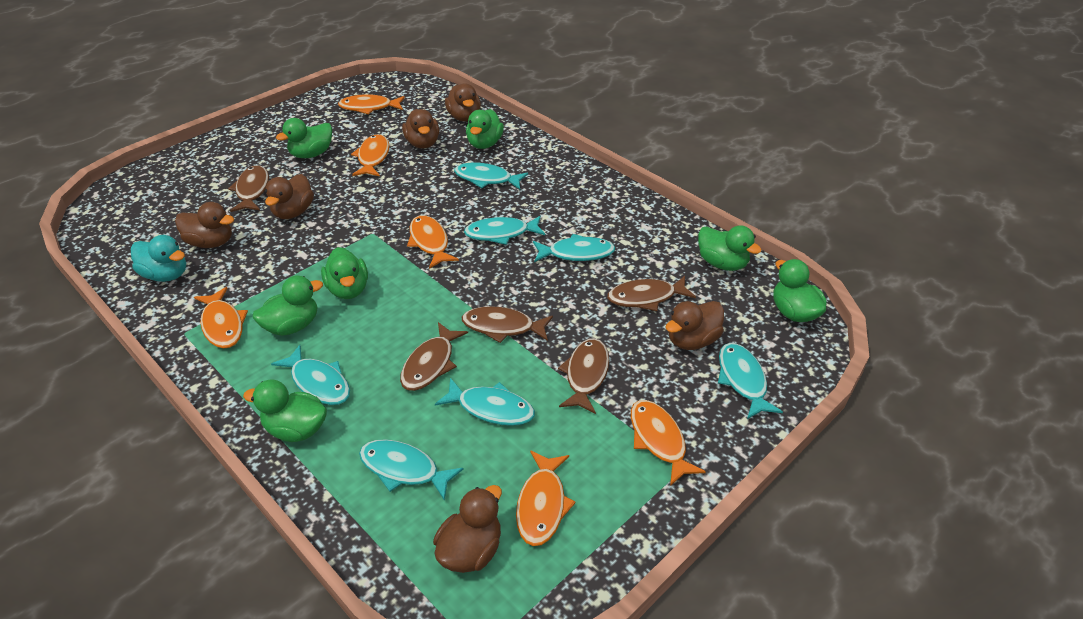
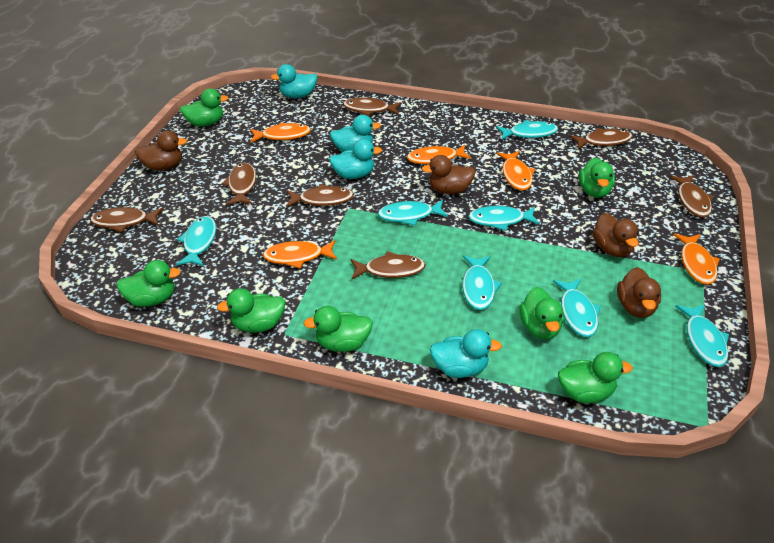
brown duck: 6 -> 4
brown fish: 5 -> 7
orange fish: 6 -> 5
turquoise duck: 1 -> 4

